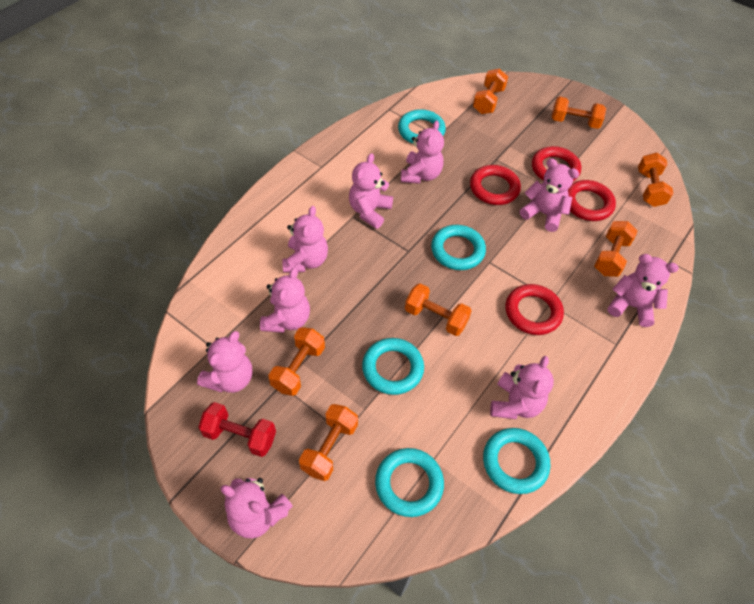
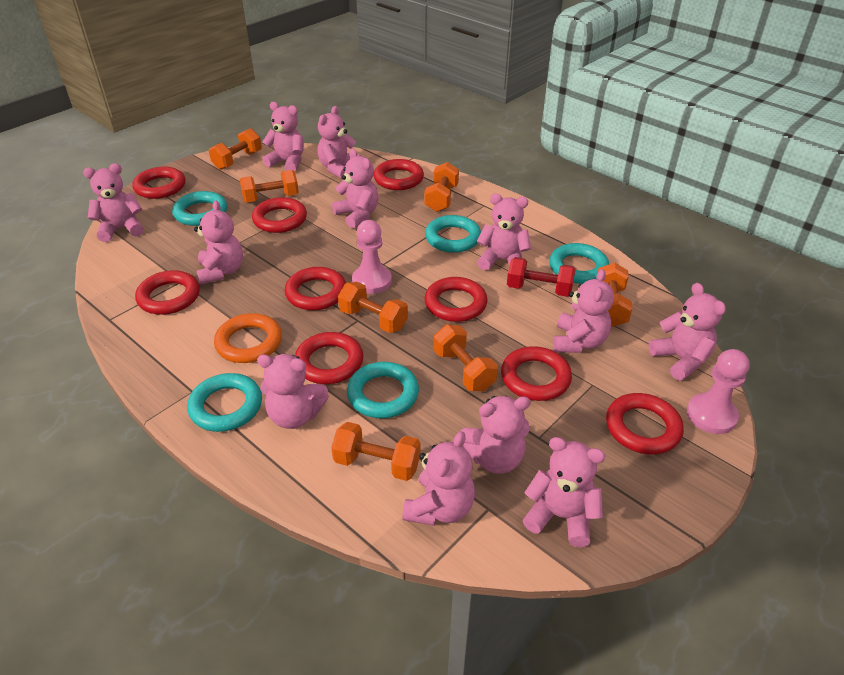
orange ring: 0 -> 1
pink pawn: 0 -> 2
pink teddy bear: 9 -> 12
red ring: 4 -> 9

